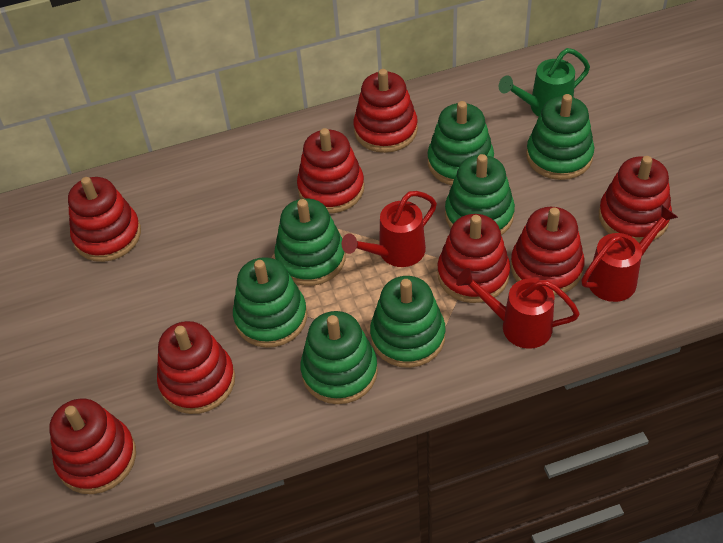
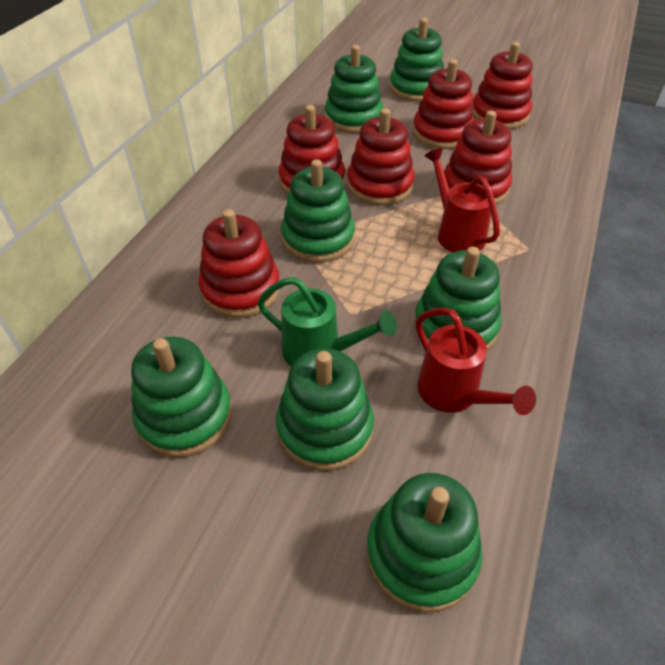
red stacking toy: 8 -> 6
red watering can: 3 -> 2

